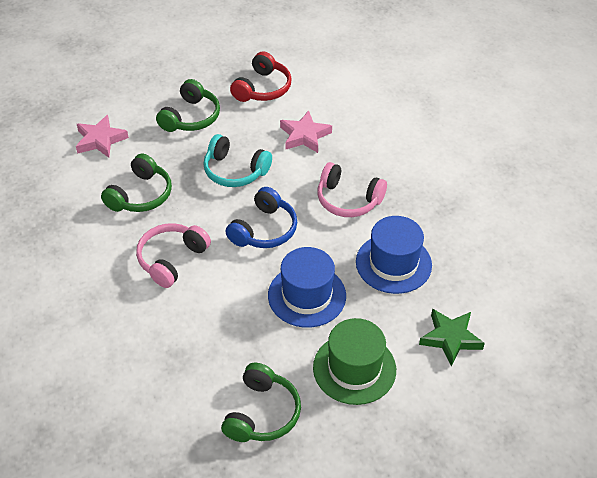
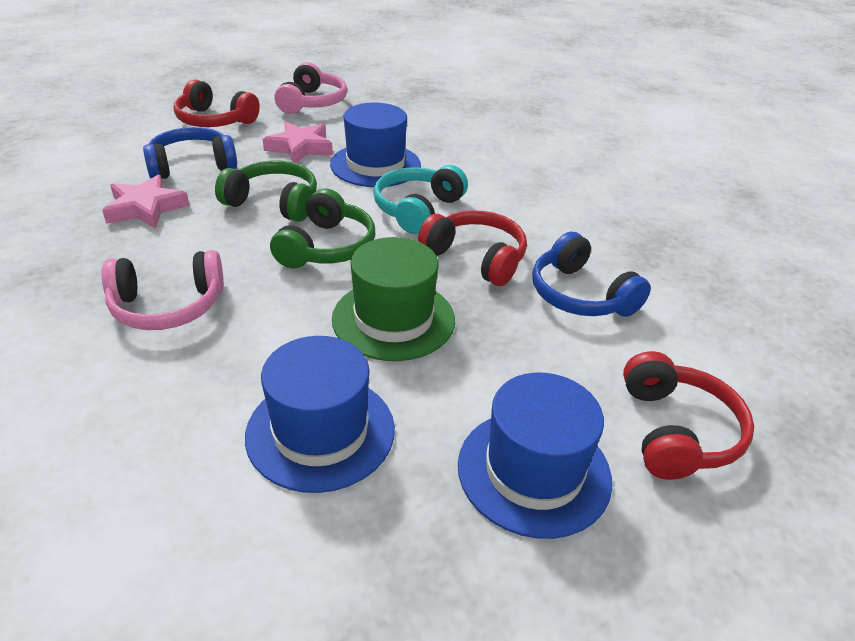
blue hat: 2 -> 3
blue headphones: 1 -> 2
green headphones: 3 -> 2
green star: 1 -> 0
red headphones: 1 -> 3

